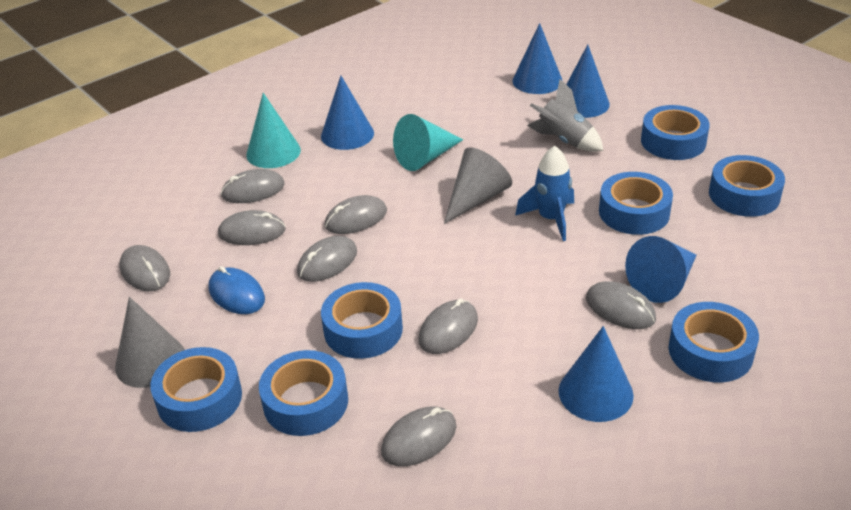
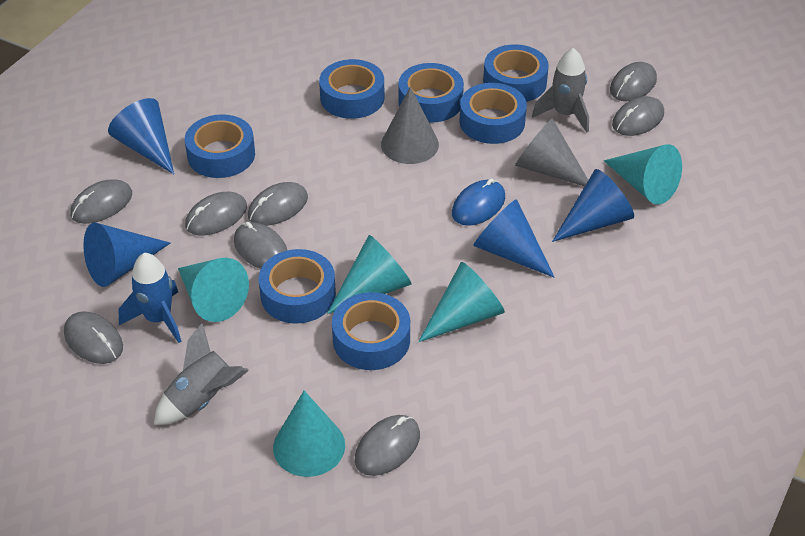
blue cone: 5 -> 4
grey rocket: 1 -> 2
turquoise cone: 2 -> 5

